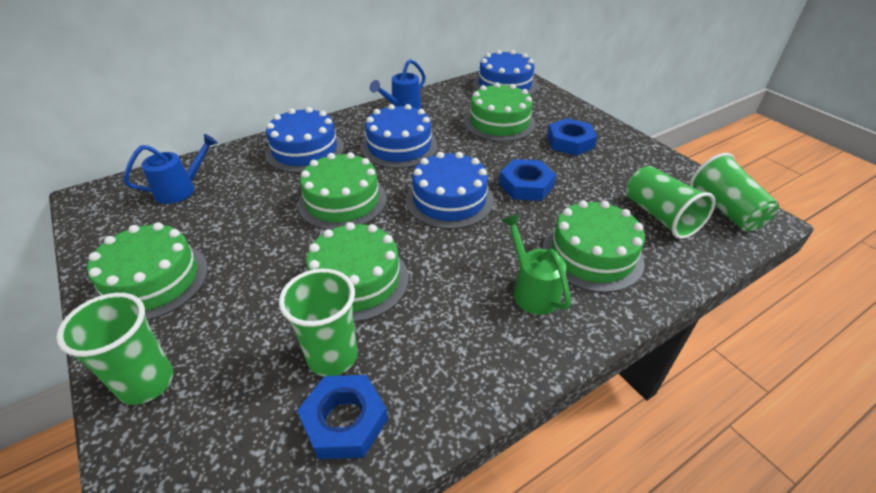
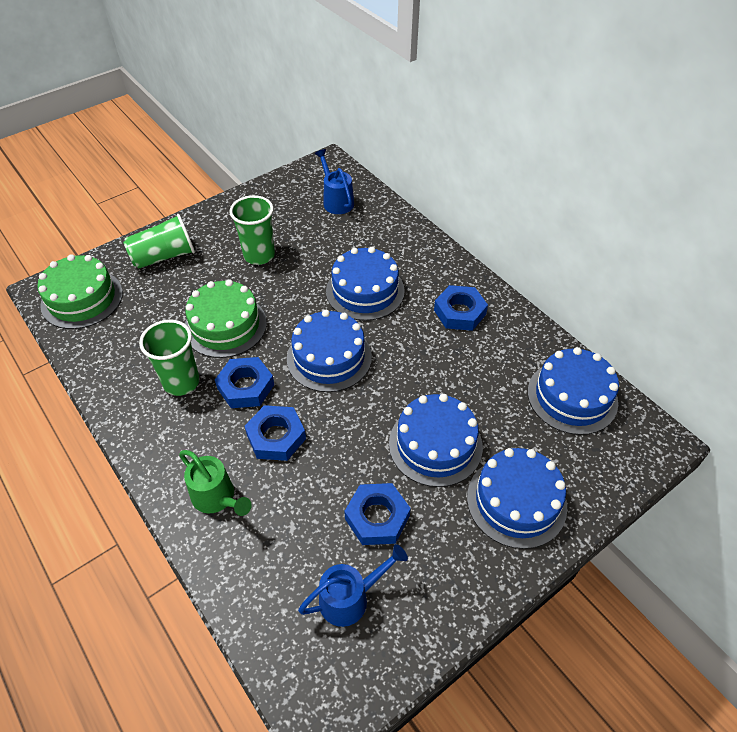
blue cake: 4 -> 5
blue nut: 3 -> 4
green cake: 5 -> 2
green cup: 4 -> 3

